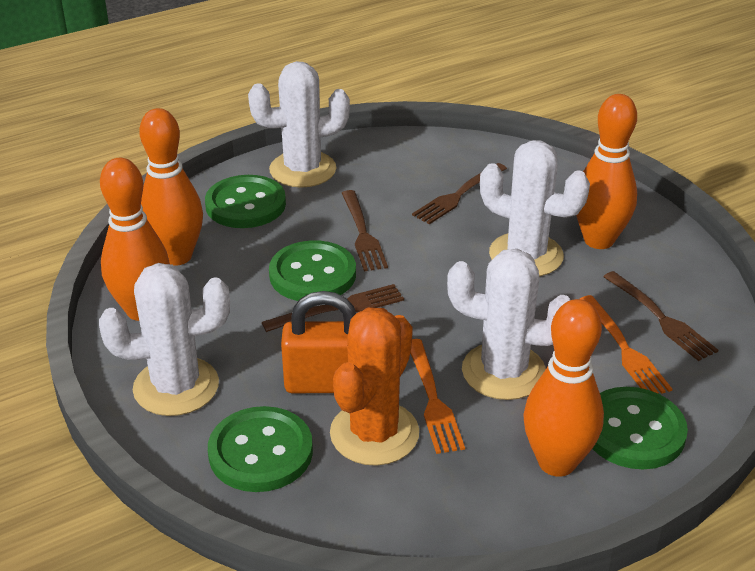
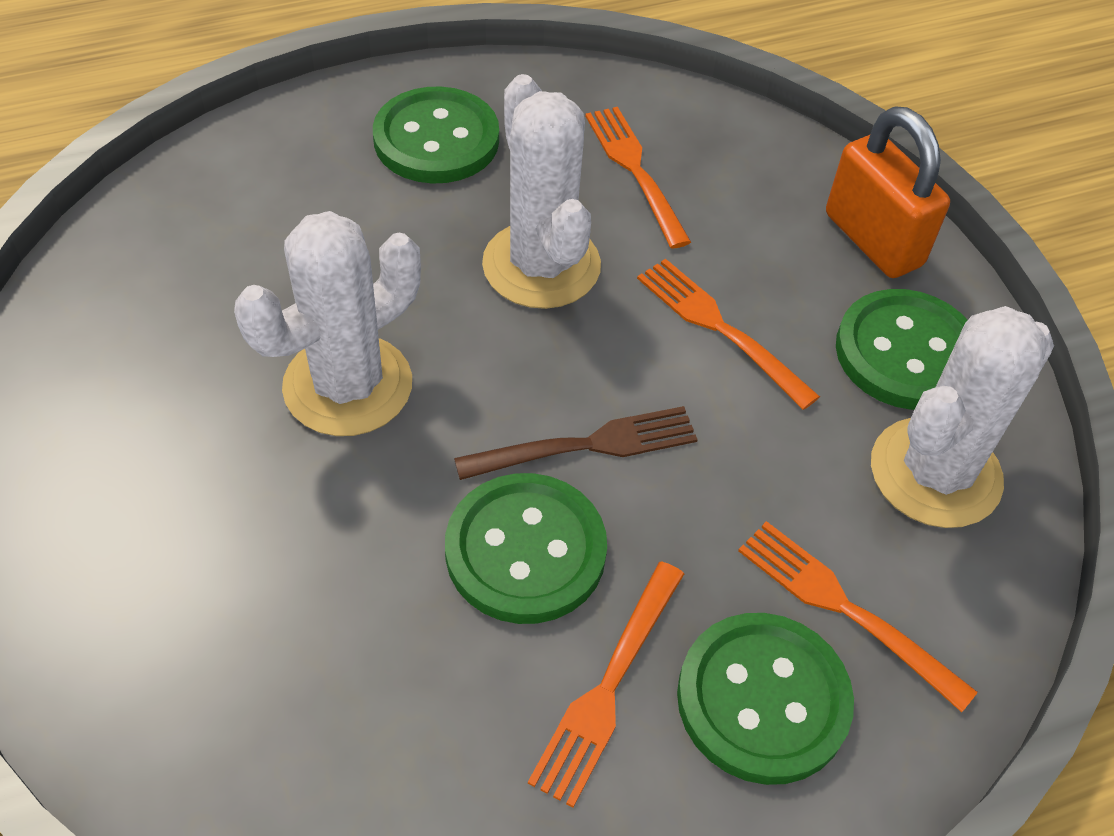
brown fork: 4 -> 1
orange bowling pin: 4 -> 0
orange cactus: 1 -> 0
orange fork: 2 -> 4
white cactus: 4 -> 3

